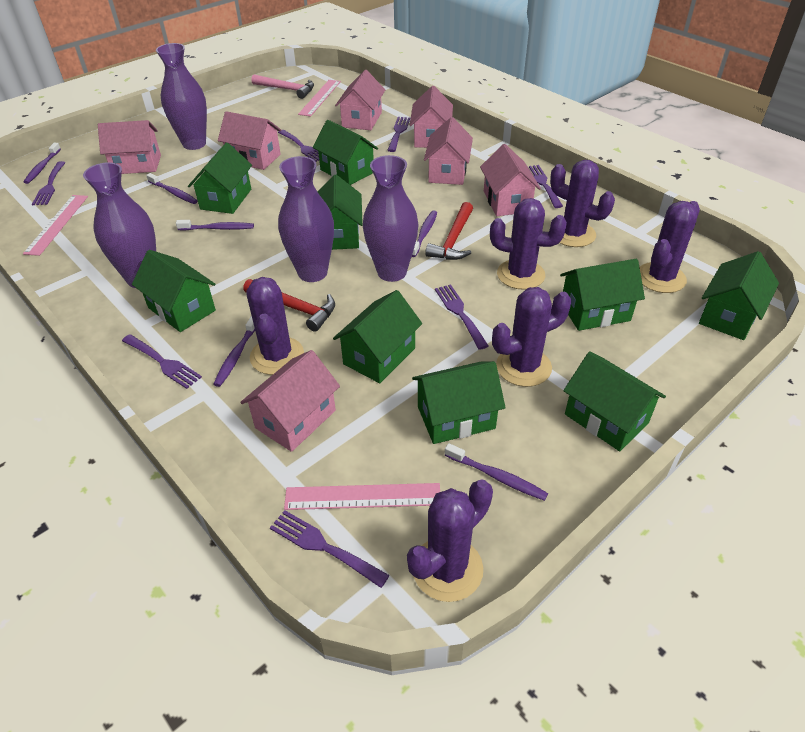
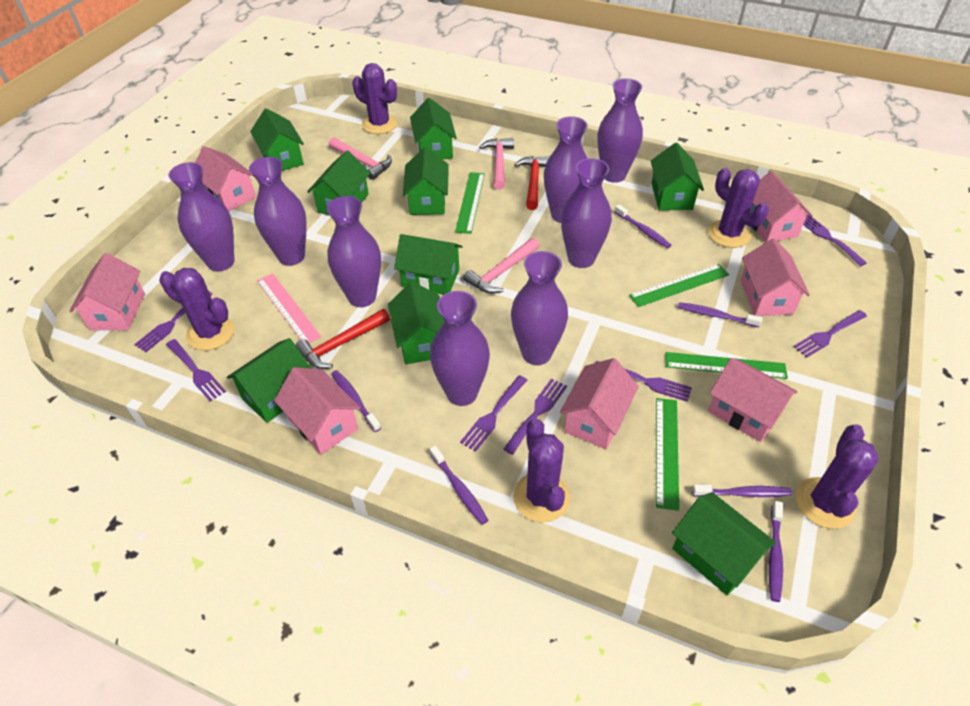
green ruler: 0 -> 4
pink hammer: 1 -> 3
pink ruler: 3 -> 1
purple cactus: 6 -> 5
purple vase: 4 -> 8

